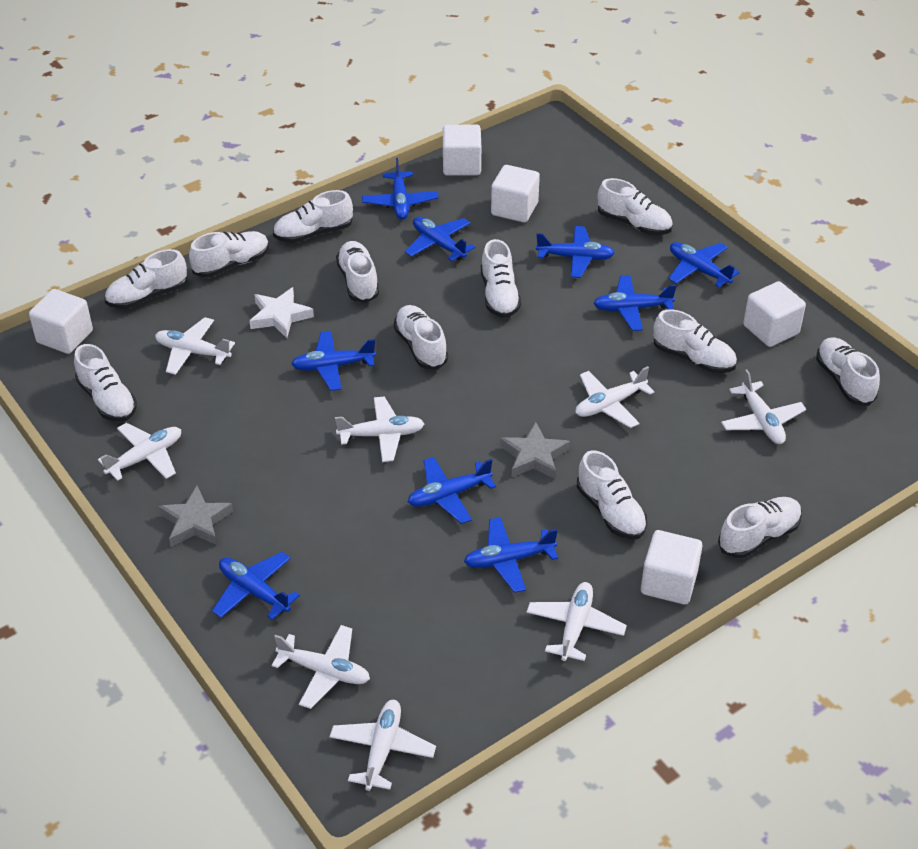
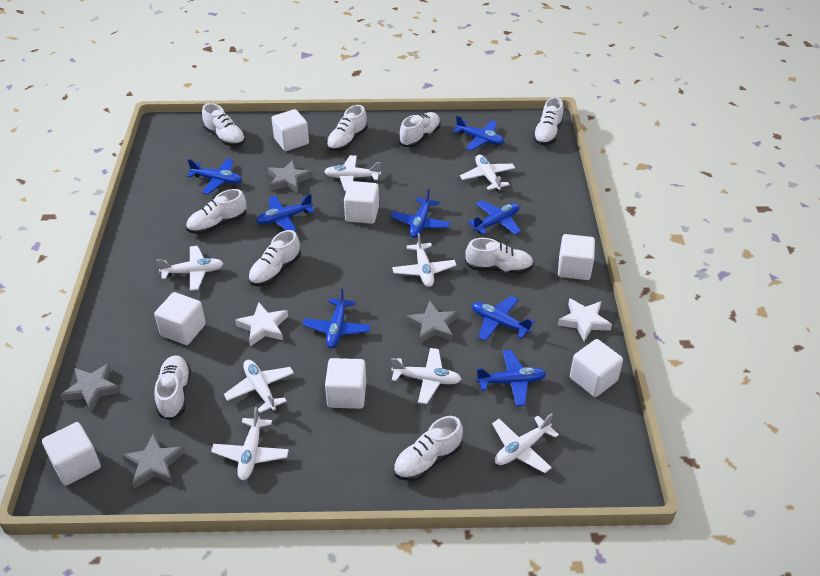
blue plane: 9 -> 8
grey star: 2 -> 4
white cube: 5 -> 7
white shoe: 12 -> 9
white star: 1 -> 2

